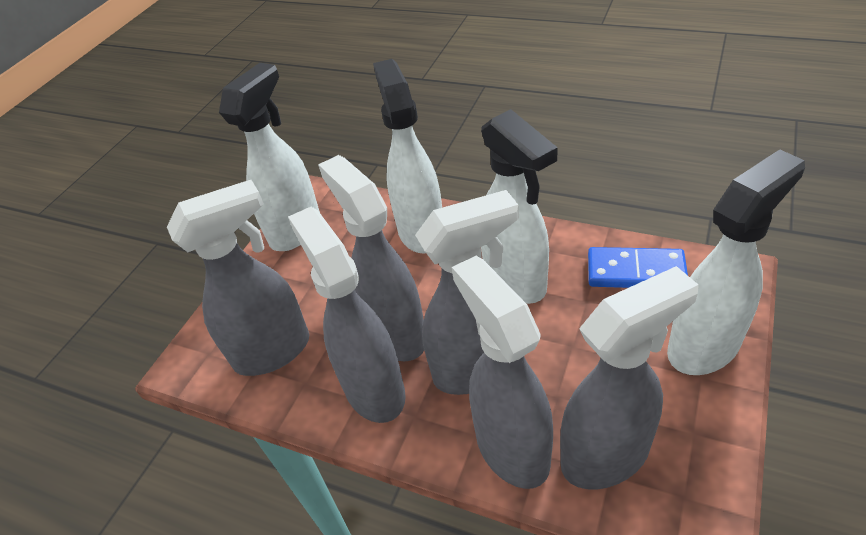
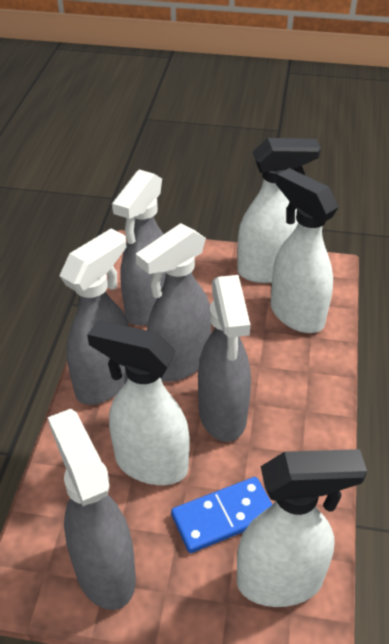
grey spray bottle: 6 -> 5

